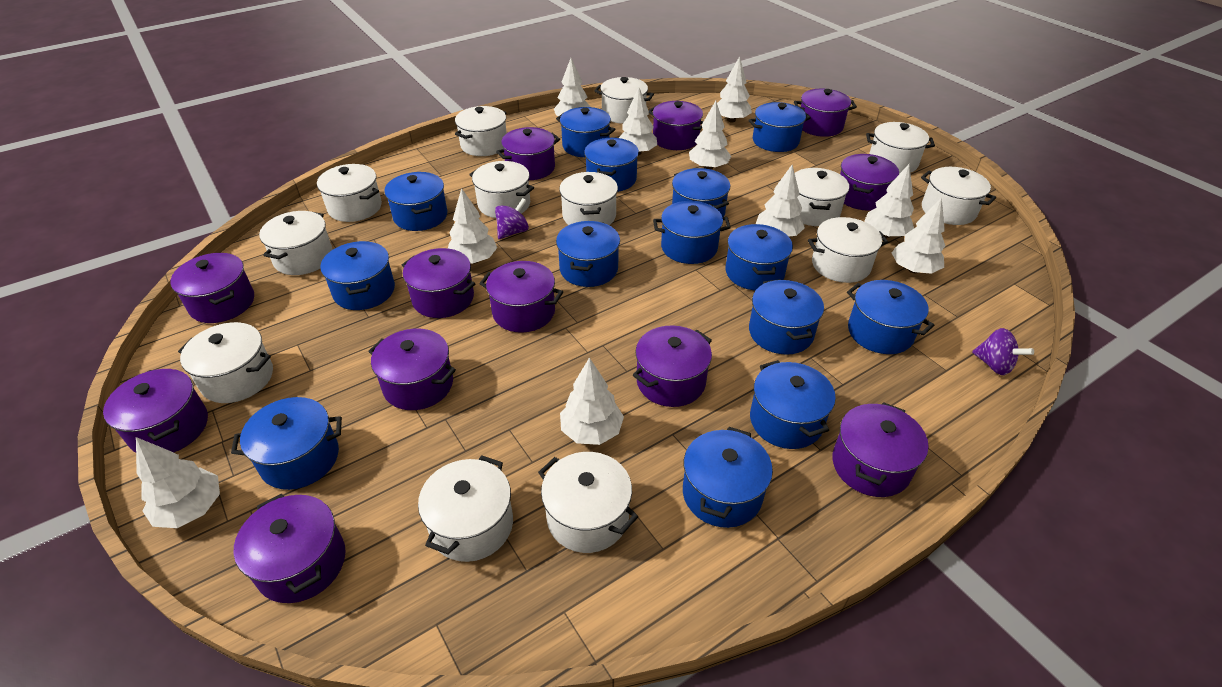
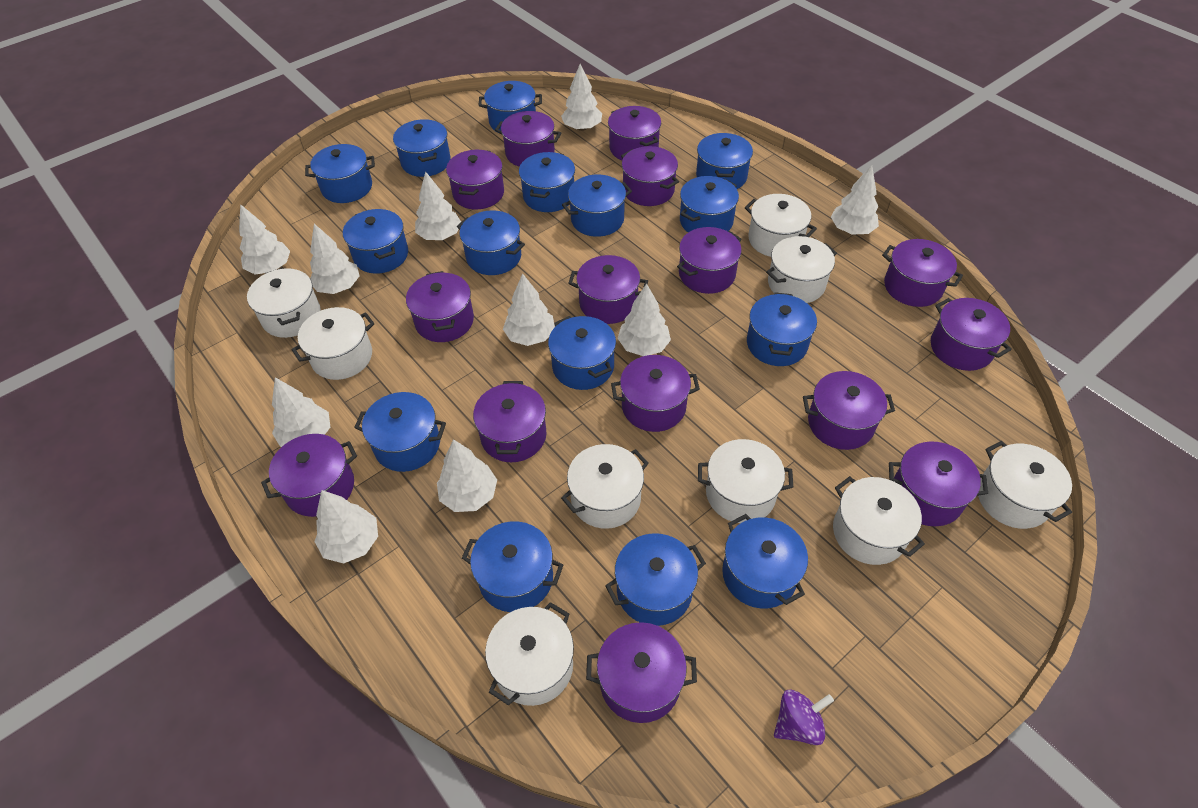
blue pot: 14 -> 15
purple pot: 12 -> 15
purple spinning top: 2 -> 1
white pot: 13 -> 9

